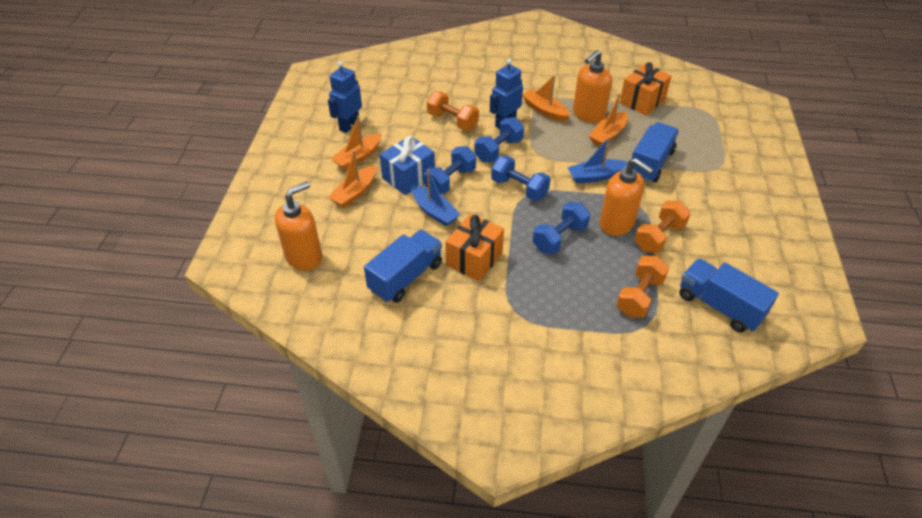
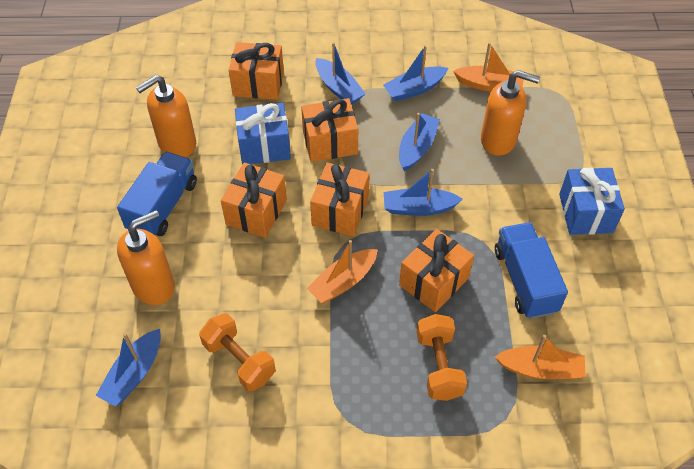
blue boat: 2 -> 5
blue dumbbell: 4 -> 0
blue gift: 1 -> 2
blue robot: 2 -> 0
blue truck: 3 -> 2
orange boat: 4 -> 3
orange dumbbell: 3 -> 2
orange gift: 2 -> 5

